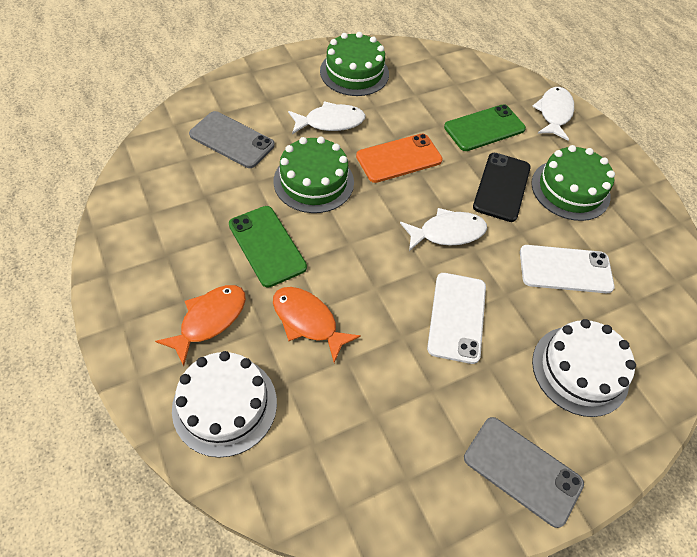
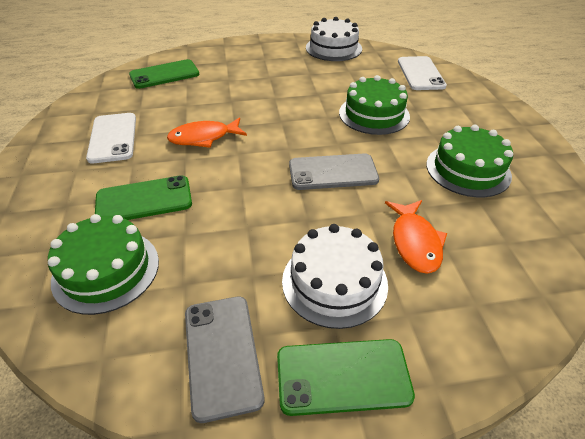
black phone: 1 -> 0
green phone: 2 -> 3
orange phone: 1 -> 0
white fish: 3 -> 0

